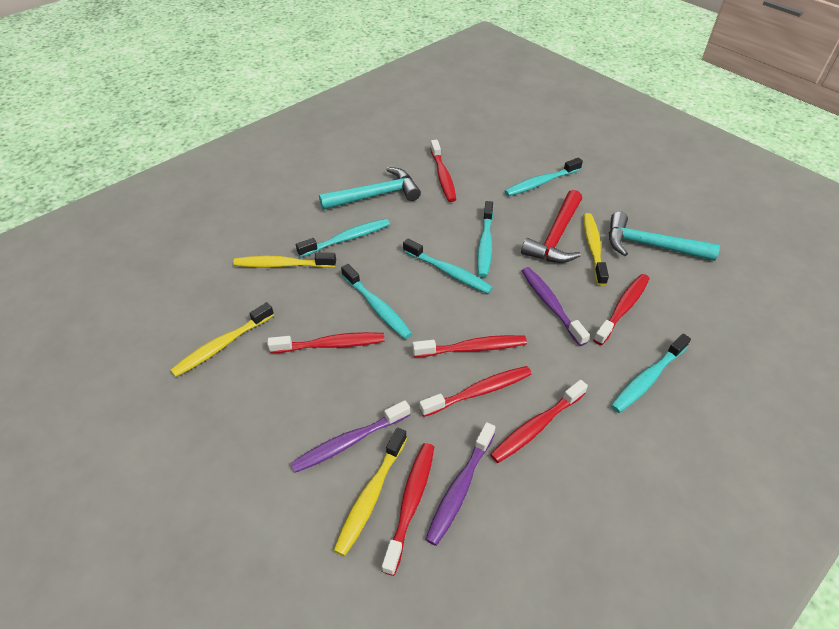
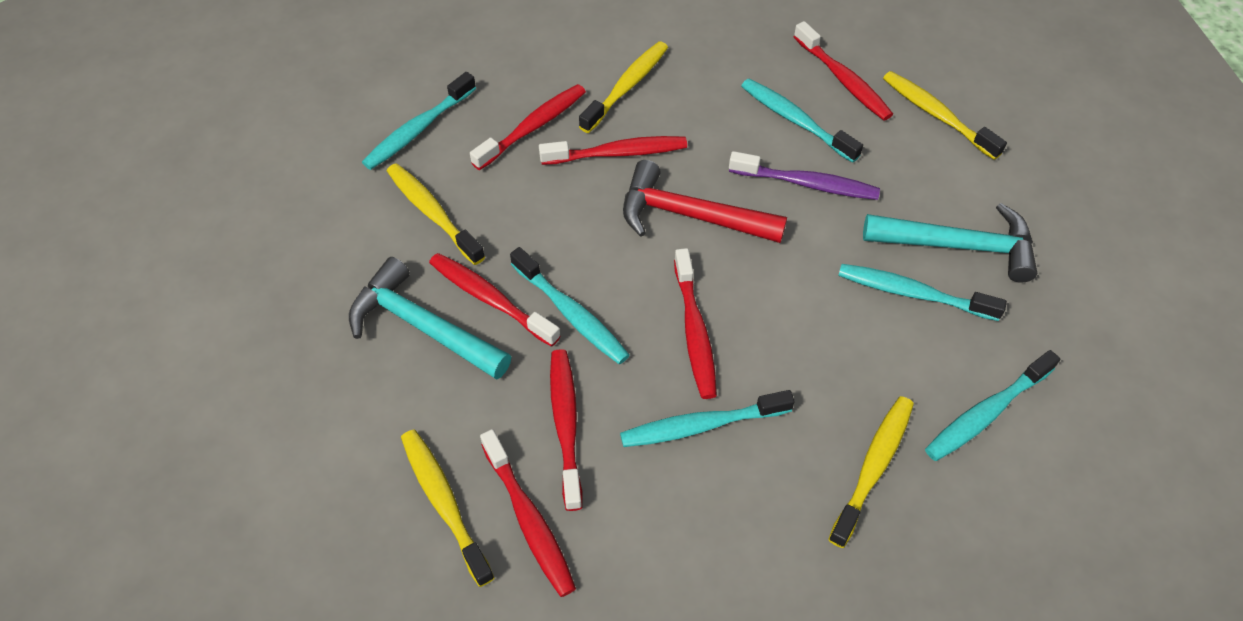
purple toothbrush: 3 -> 1
yellow toothbrush: 4 -> 5

